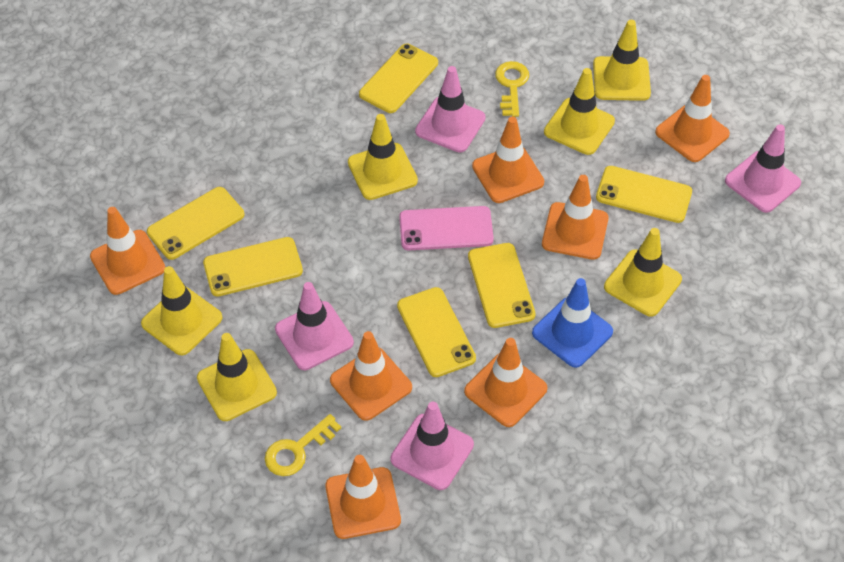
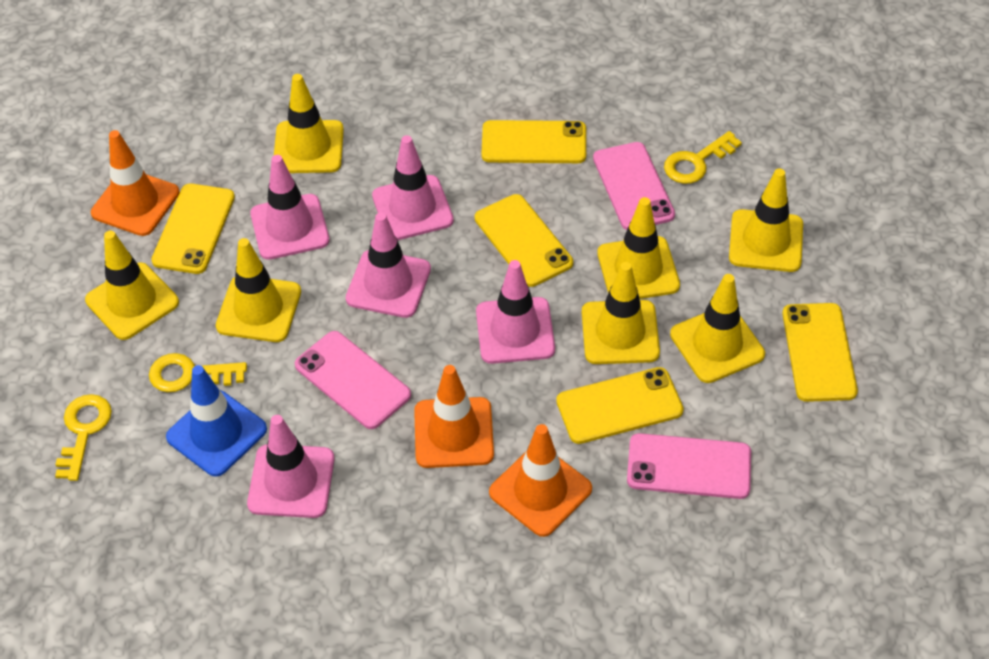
orange traffic cone: 7 -> 3
pink phone: 1 -> 3
pink traffic cone: 4 -> 5
yellow key: 2 -> 3
yellow phone: 6 -> 5
yellow traffic cone: 6 -> 7

